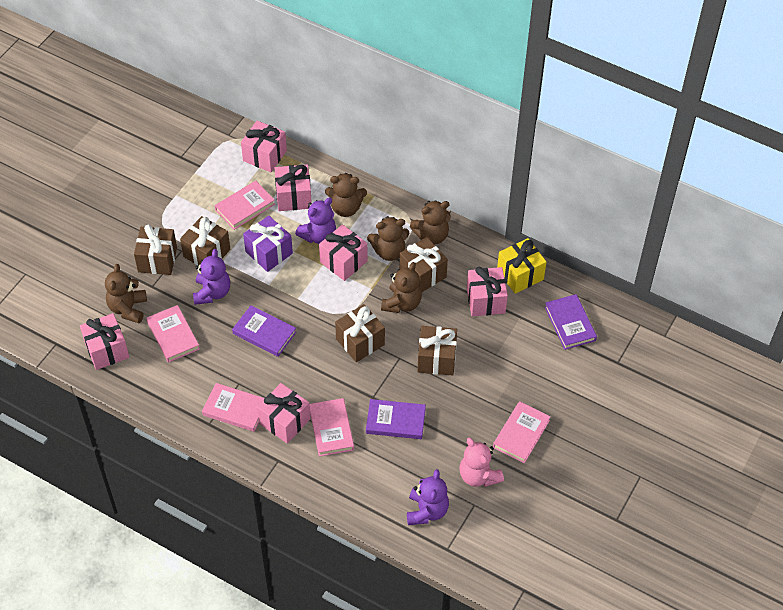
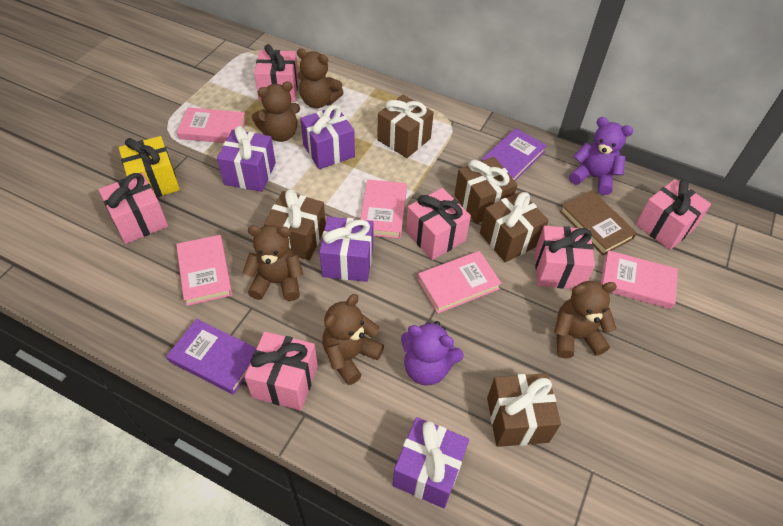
brown book: 0 -> 1
pink teddy bear: 1 -> 0
purple book: 3 -> 2
purple gift: 1 -> 4
purple teddy bear: 3 -> 2

